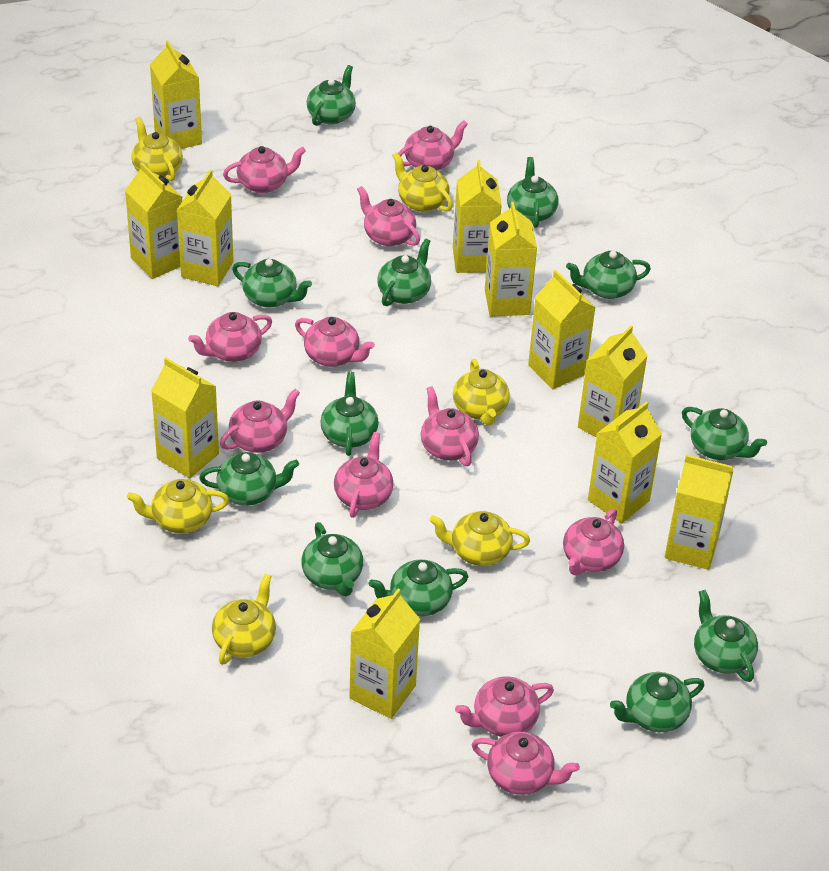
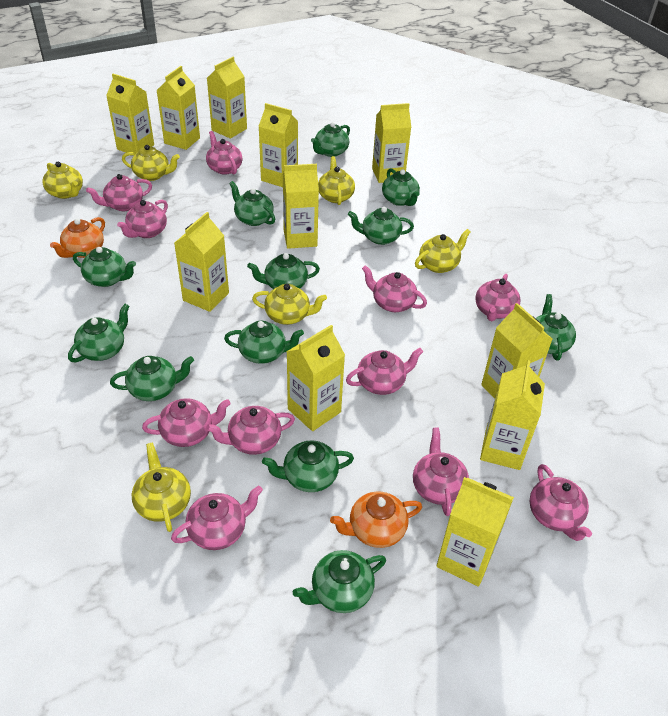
orange teapot: 0 -> 2

